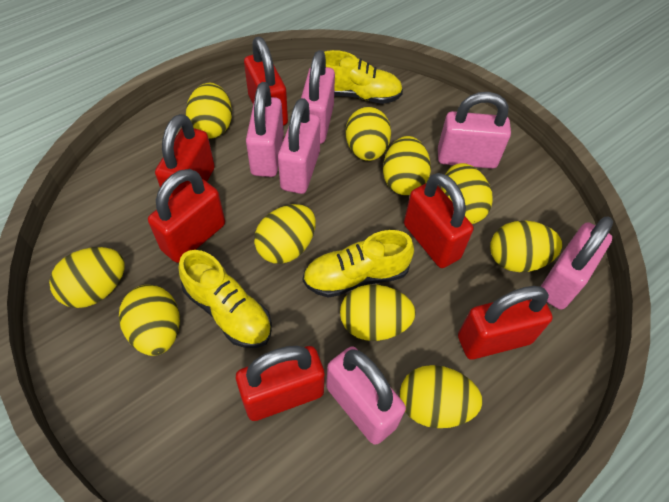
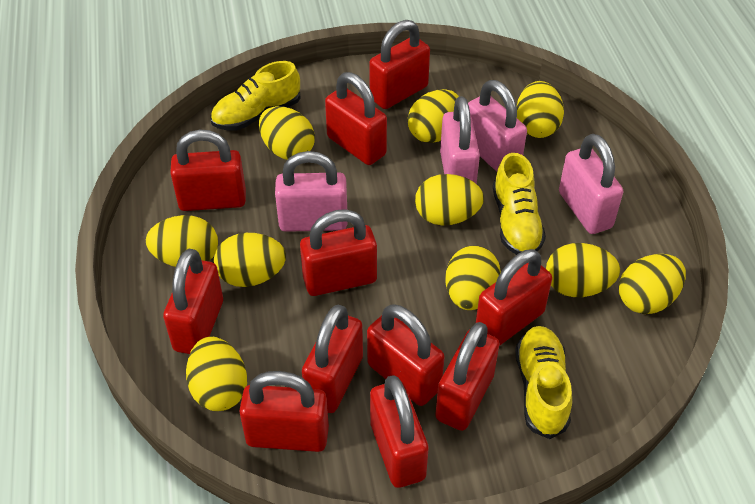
pink padlock: 6 -> 4
red padlock: 6 -> 11

